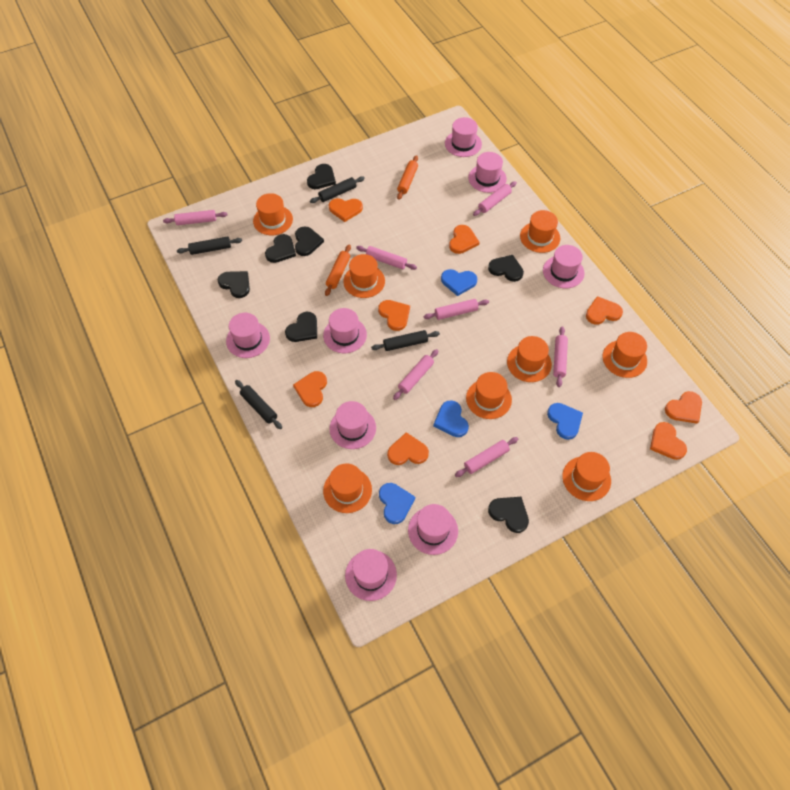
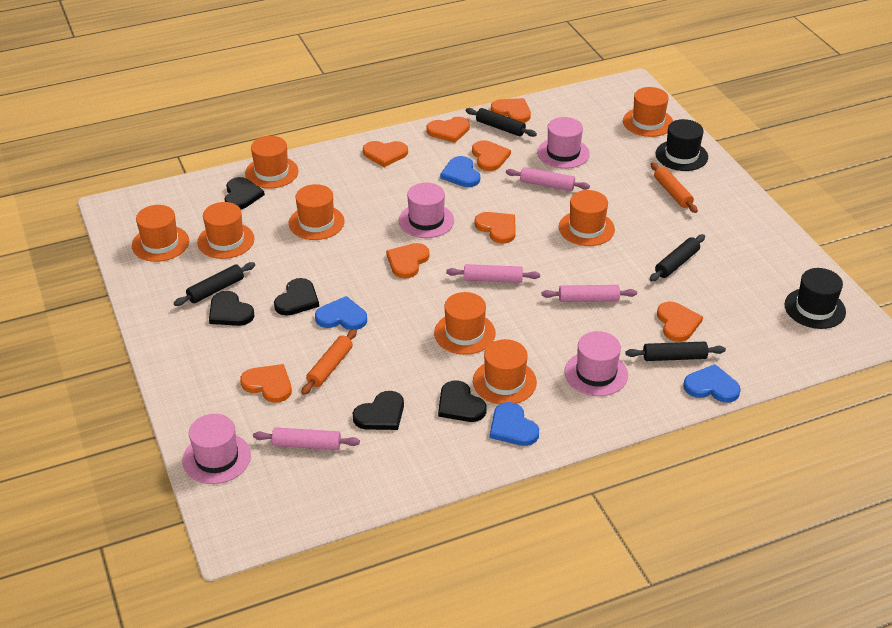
black hat: 0 -> 2
black heart: 7 -> 5
pink hat: 8 -> 4
pink rolling pin: 7 -> 4

